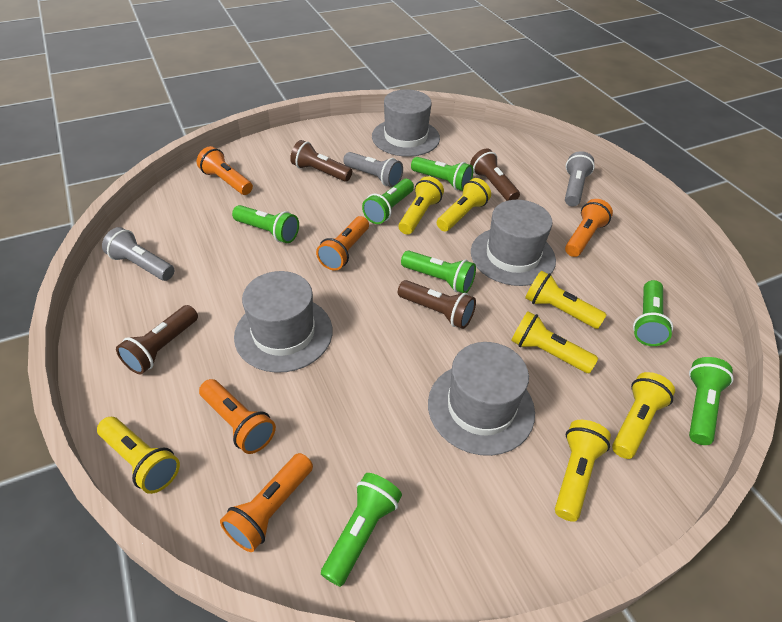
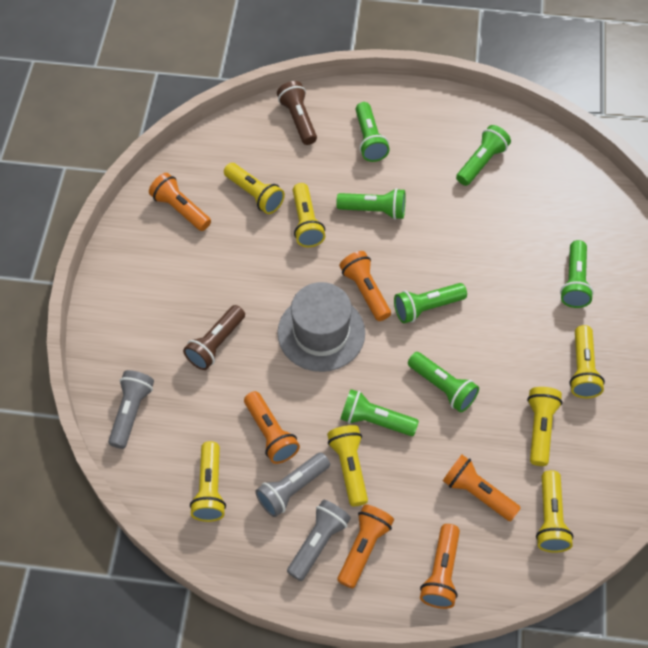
brown flashlight: 4 -> 2
grey hat: 4 -> 1
orange flashlight: 5 -> 6

